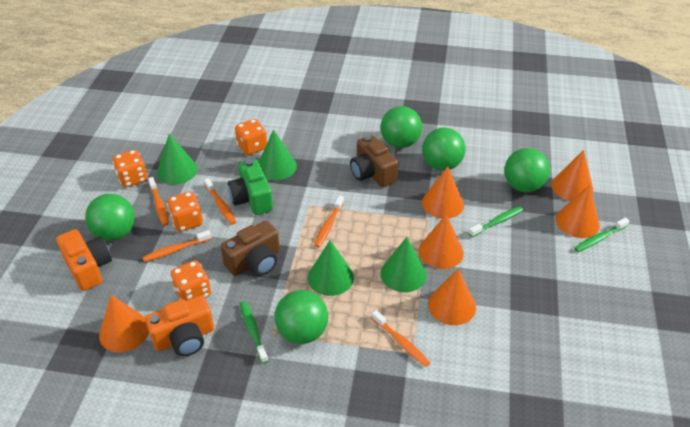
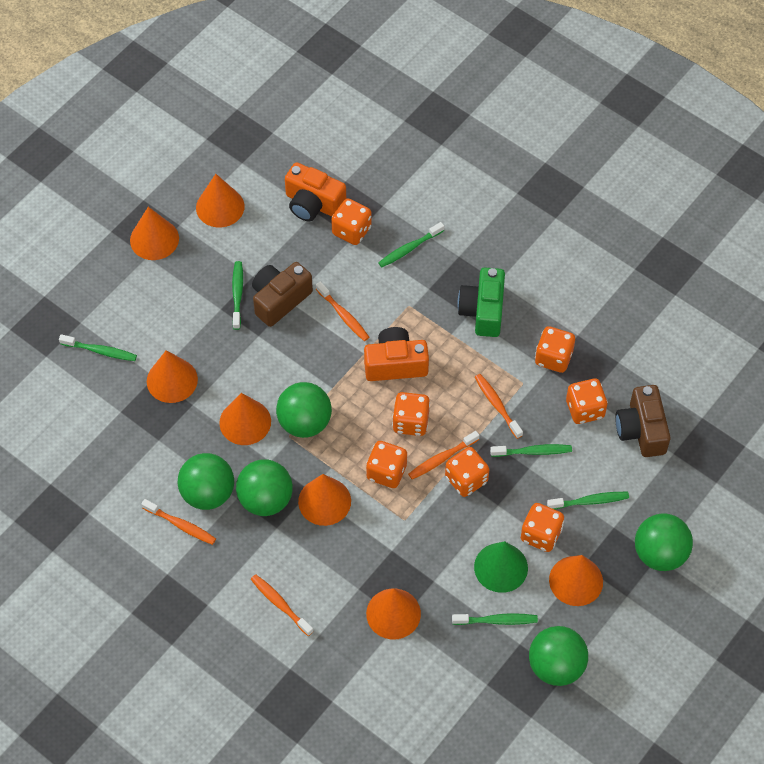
green cone: 4 -> 1
green toothbrush: 3 -> 6
orange cone: 6 -> 7
orange dice: 4 -> 7

